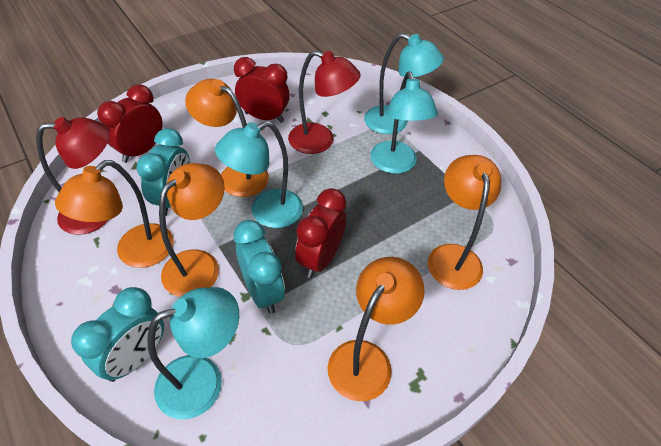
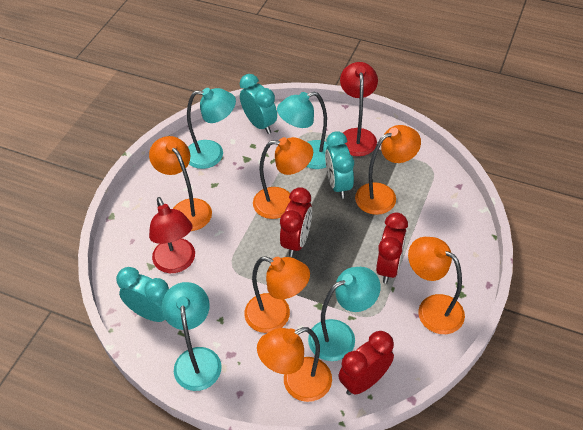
orange lamp: 5 -> 6

